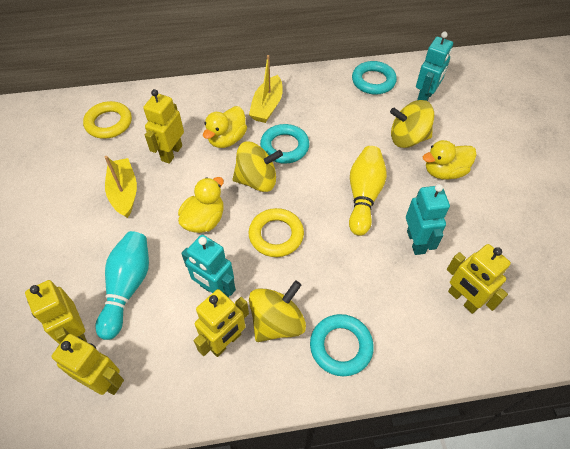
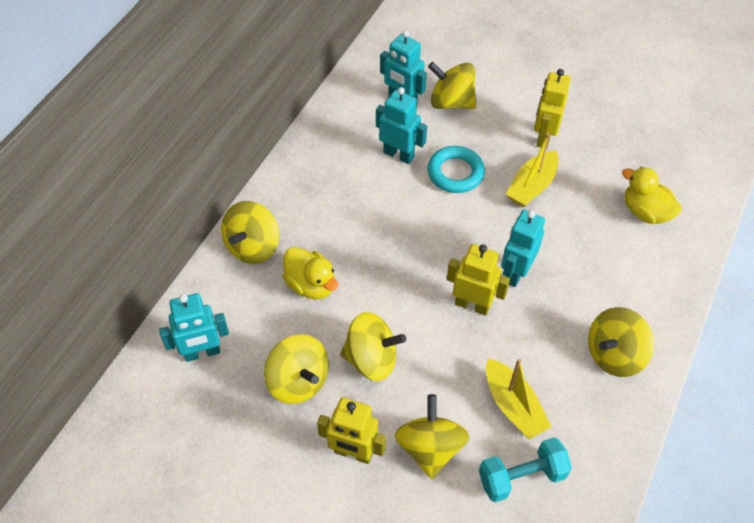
turquoise bowling pin: 1 -> 0
turquoise dumbbell: 0 -> 1
turquoise ring: 3 -> 1
turquoise robot: 3 -> 4
yellow bowling pin: 1 -> 0
yellow duck: 3 -> 2
yellow ring: 2 -> 0
yellow robot: 5 -> 3
yellow spinning top: 3 -> 6

